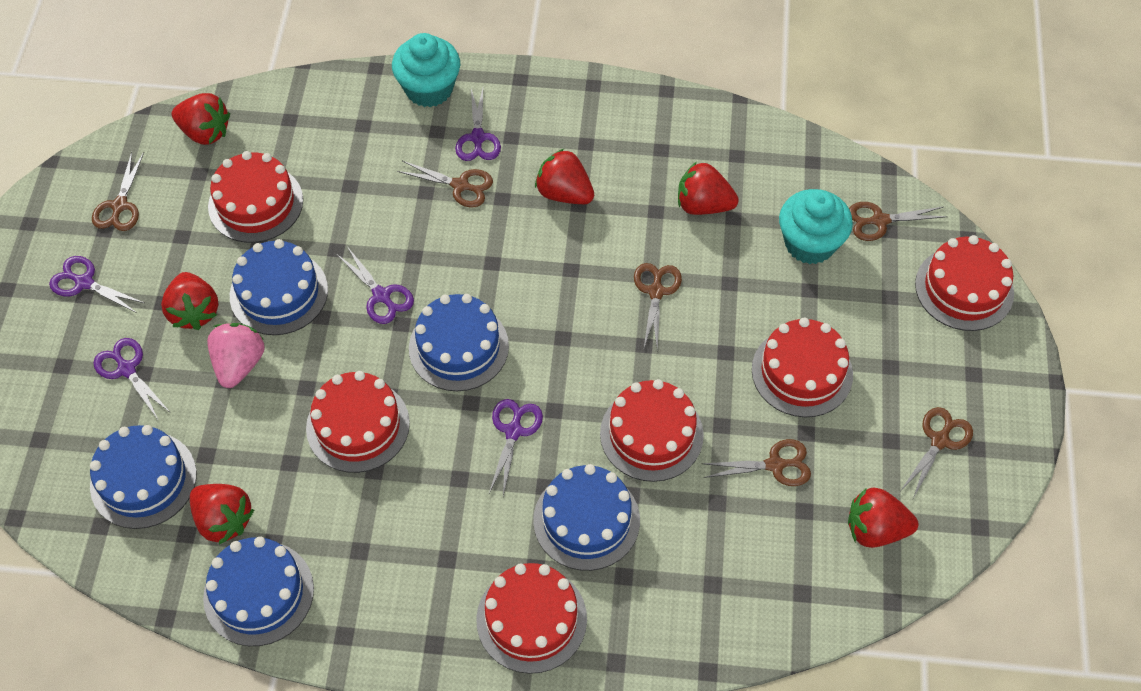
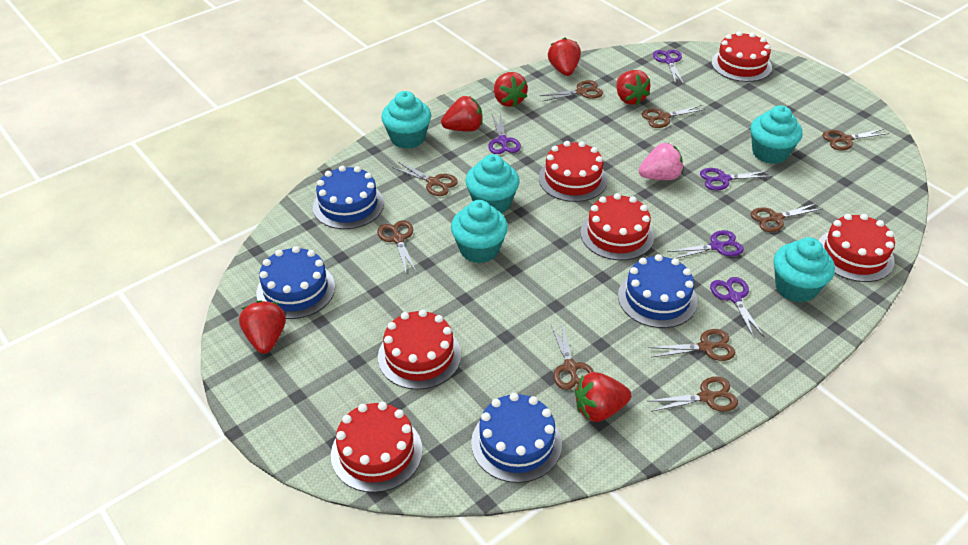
blue cake: 5 -> 4
brown scissors: 6 -> 9
turquoise cupcake: 2 -> 5

